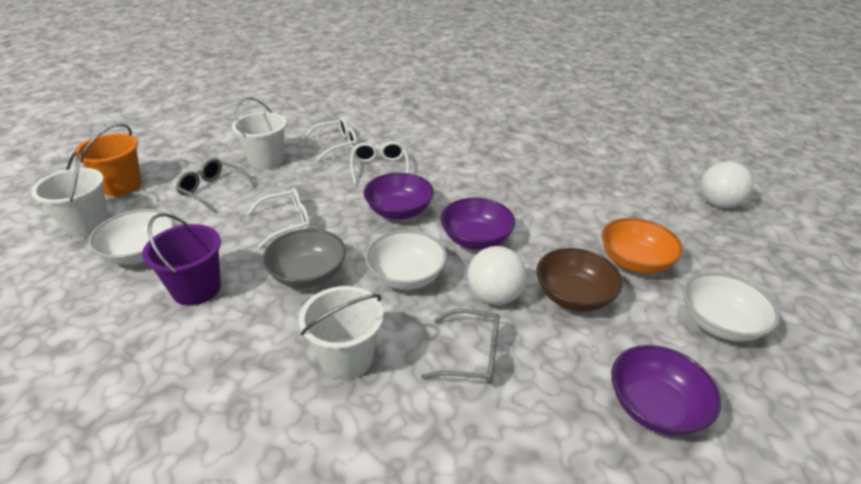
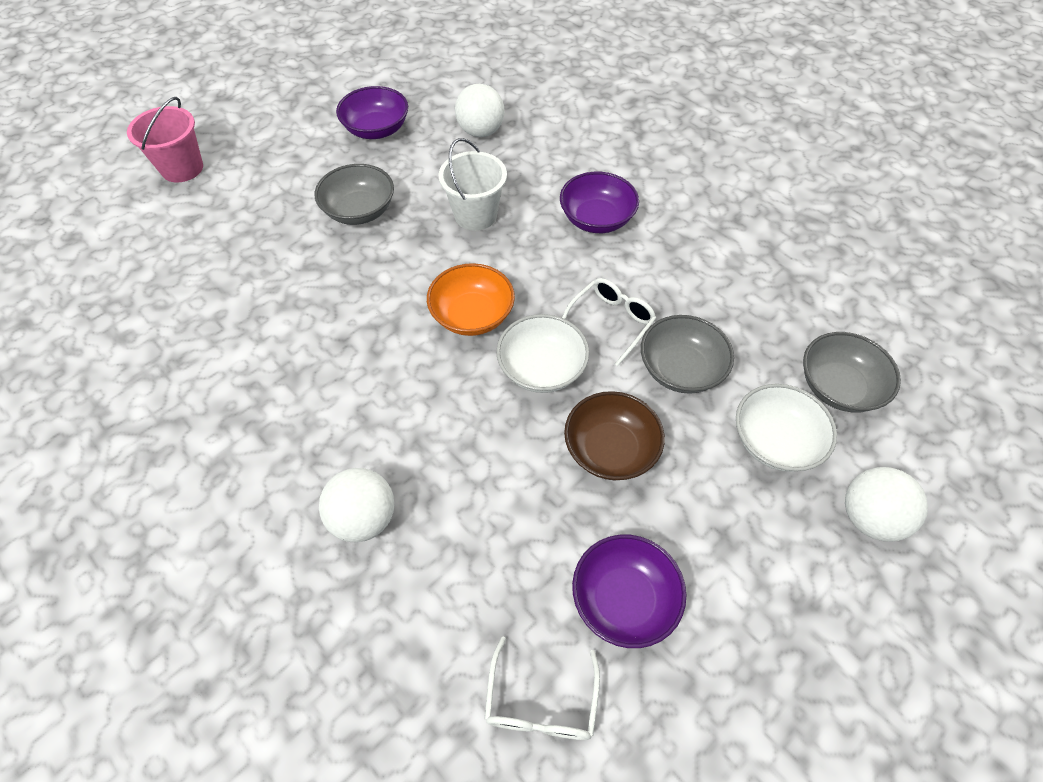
grey bowl: 1 -> 3
grey glasses: 2 -> 0
orange bucket: 1 -> 0
pink bucket: 0 -> 1
purple bucket: 1 -> 0
white ball: 2 -> 3
white bowl: 3 -> 2
white bucket: 3 -> 1
white glasses: 3 -> 2

